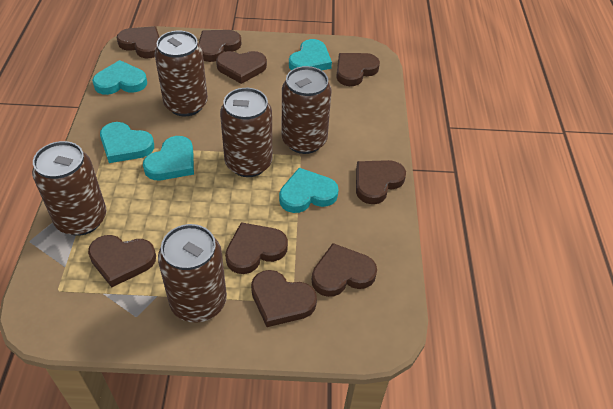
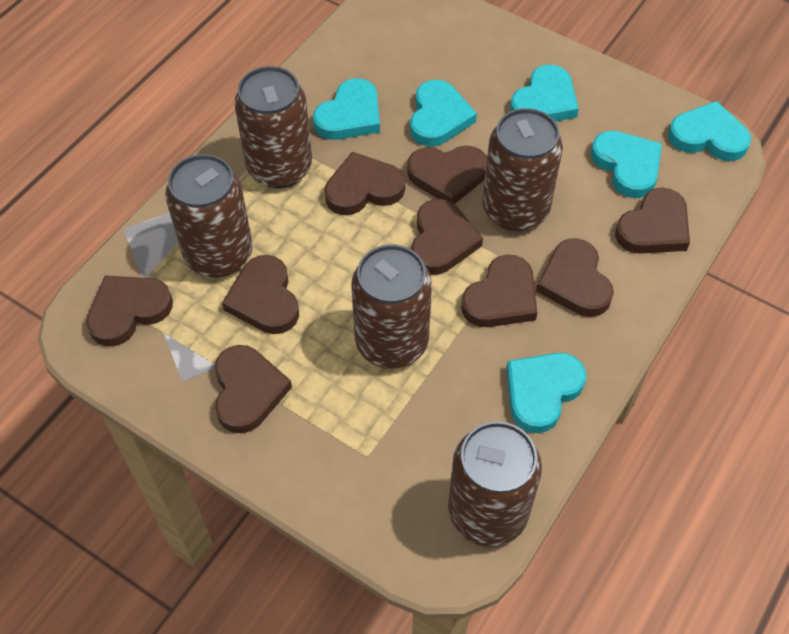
turquoise heart: 5 -> 6

